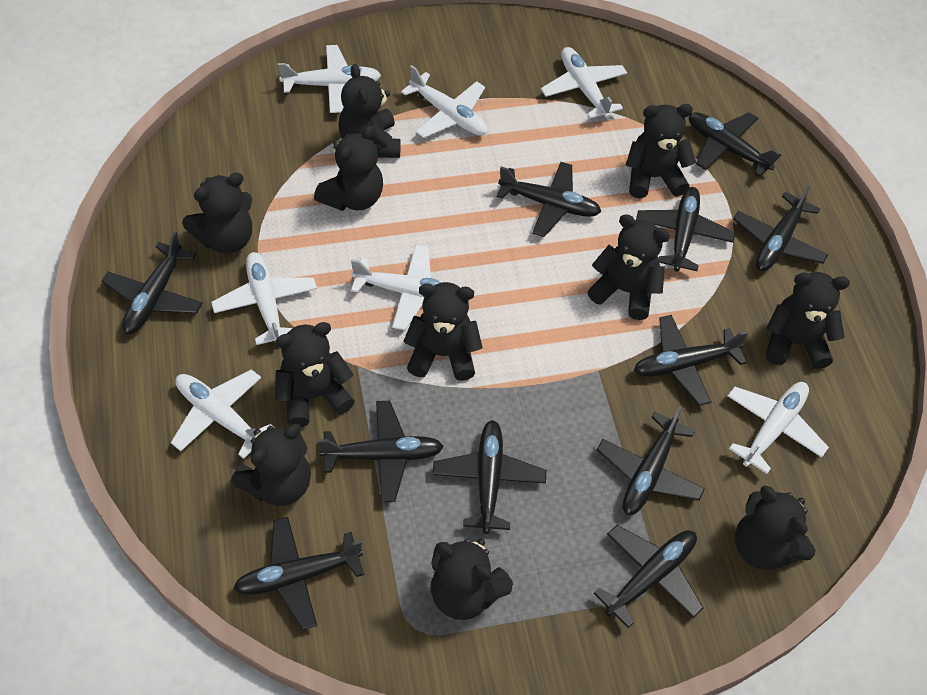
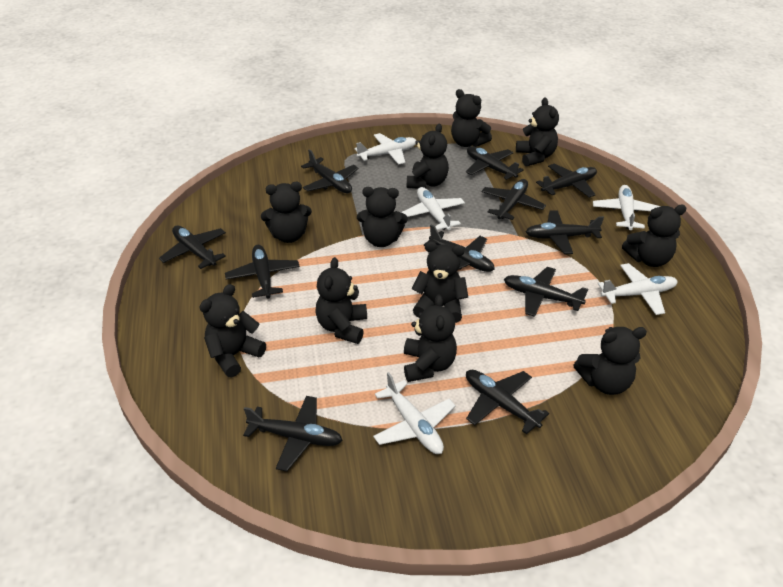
white plane: 7 -> 5

